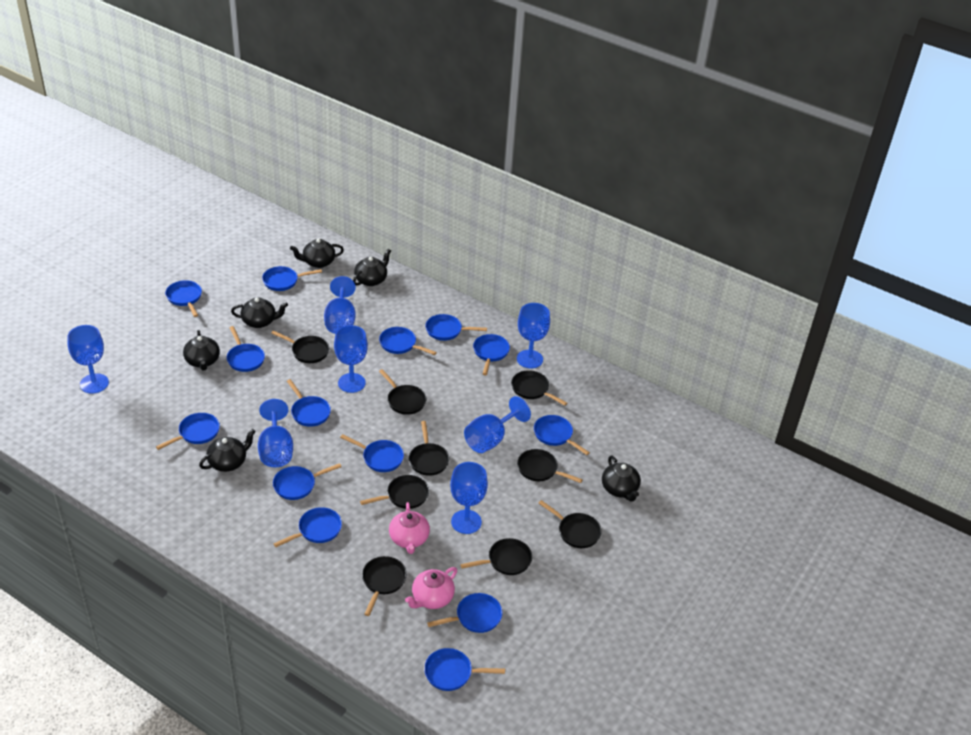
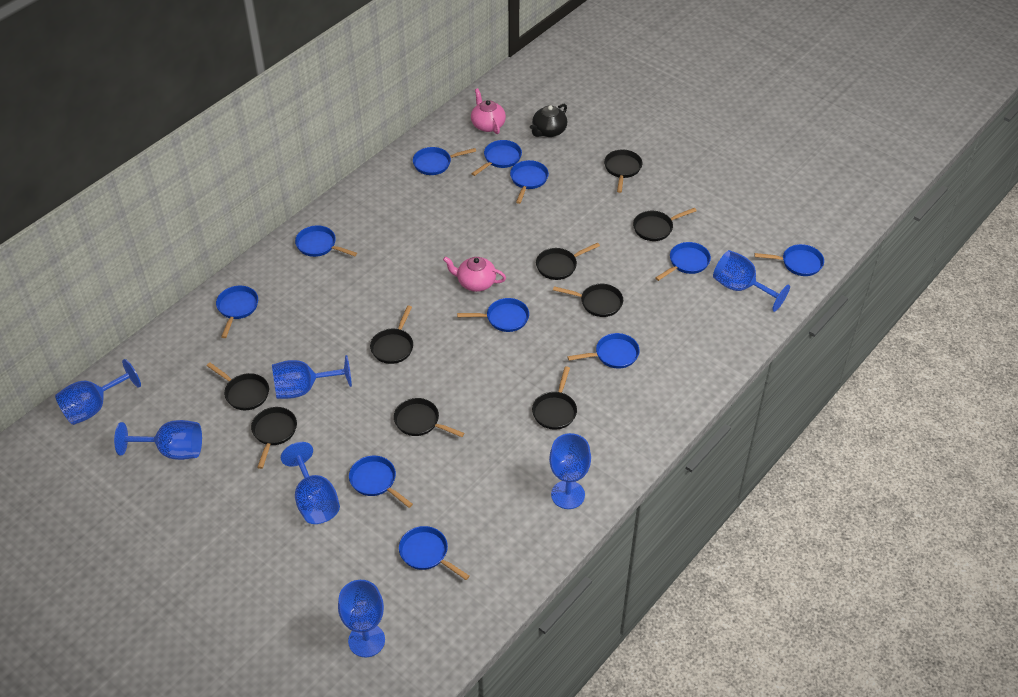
black teapot: 6 -> 1
blue pan: 14 -> 11

